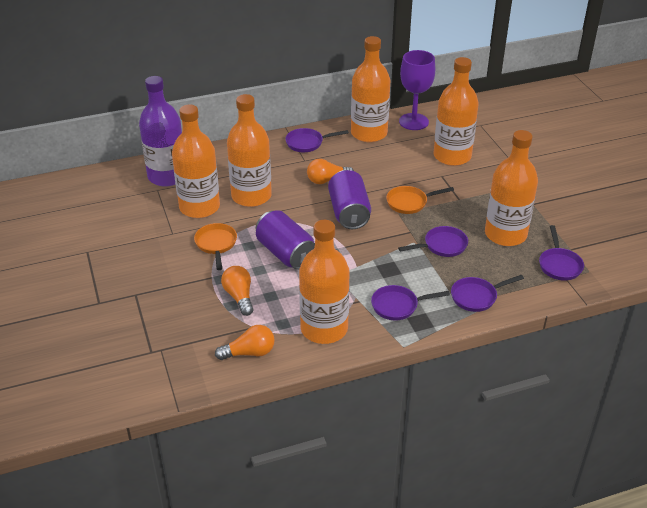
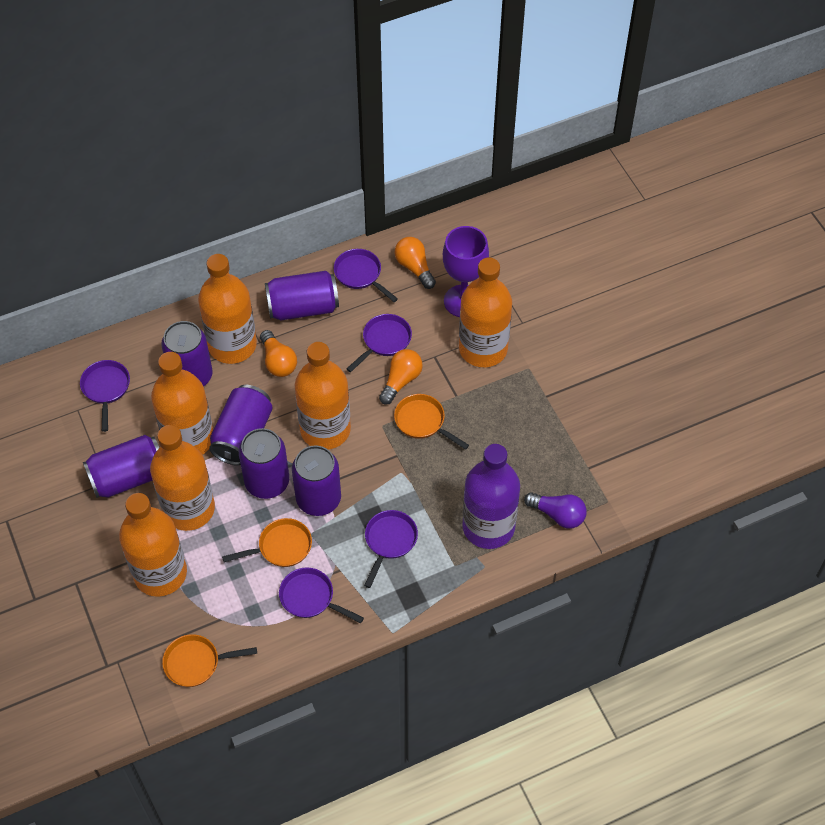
orange pan: 2 -> 3
purple can: 2 -> 6
purple light bulb: 0 -> 1

